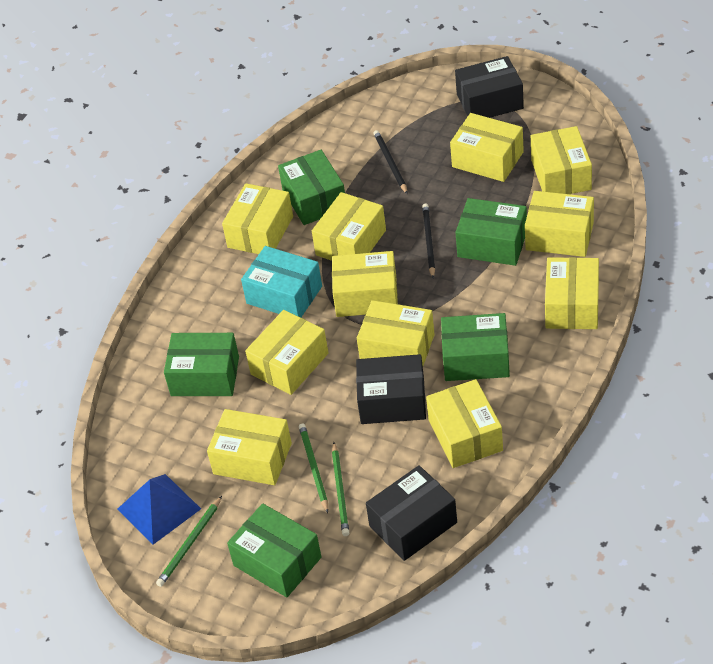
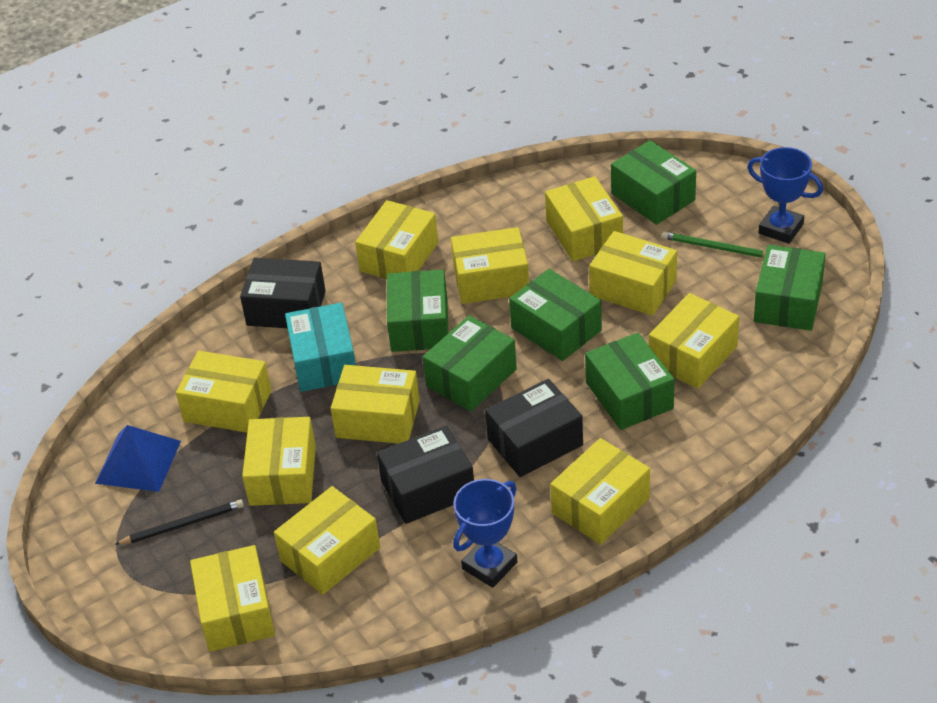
black pencil: 2 -> 1
blue trophy: 0 -> 2
green box: 5 -> 6
green pencil: 3 -> 1

